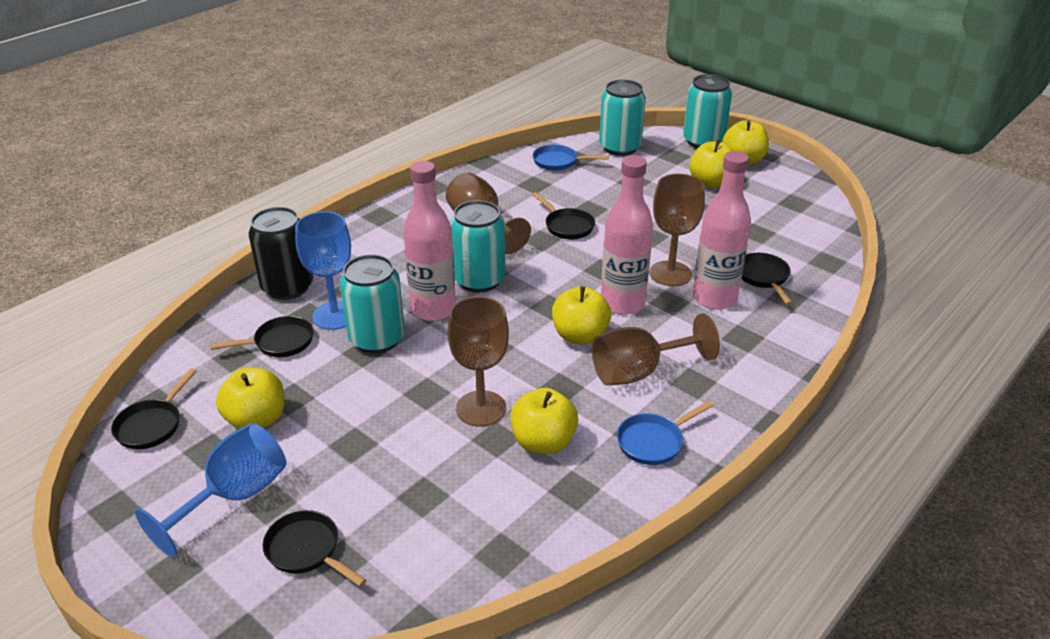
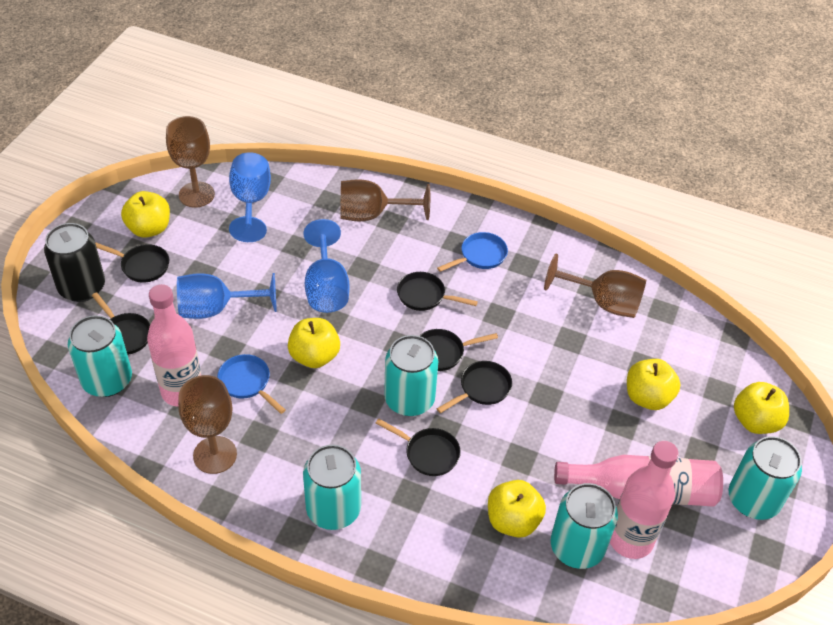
black pan: 5 -> 6
blue goblet: 2 -> 3
turquoise can: 4 -> 5

